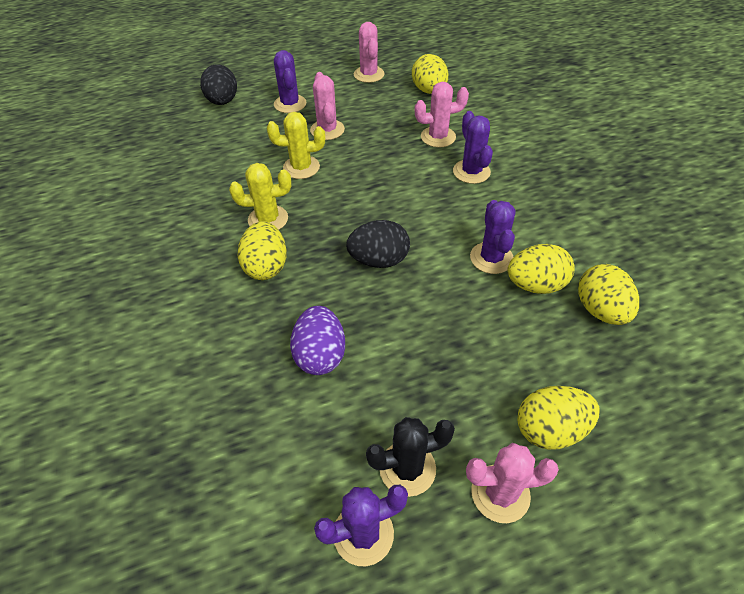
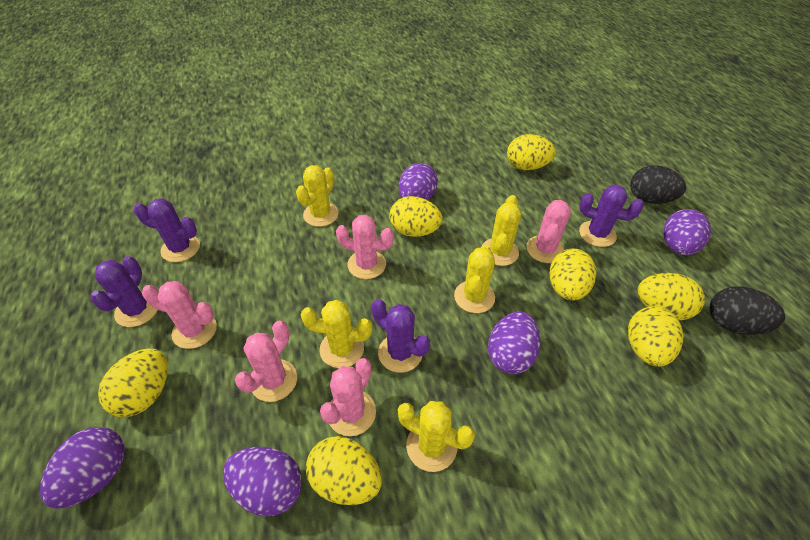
black cactus: 1 -> 0
pink cactus: 4 -> 5
purple egg: 1 -> 5
yellow cactus: 2 -> 5
yellow egg: 5 -> 7

